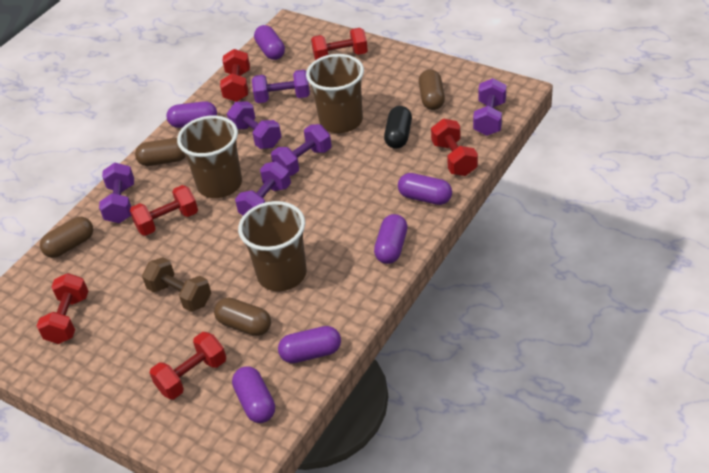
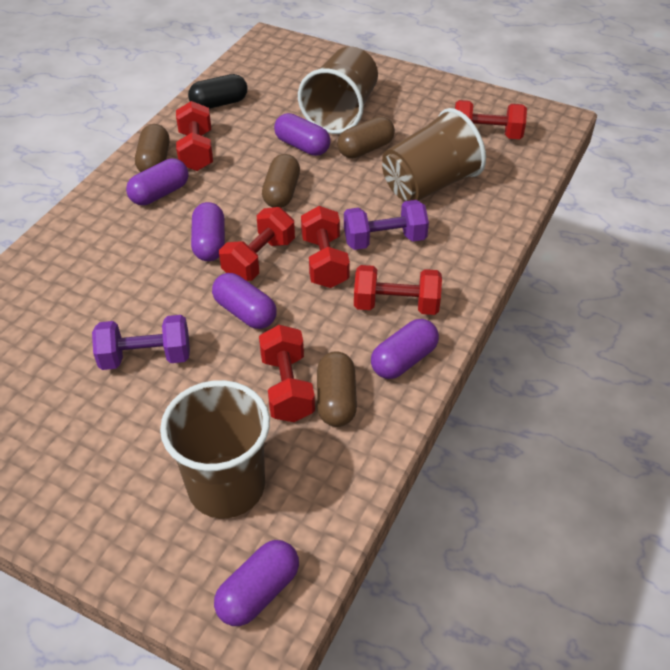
brown dumbbell: 1 -> 0
purple dumbbell: 6 -> 2

